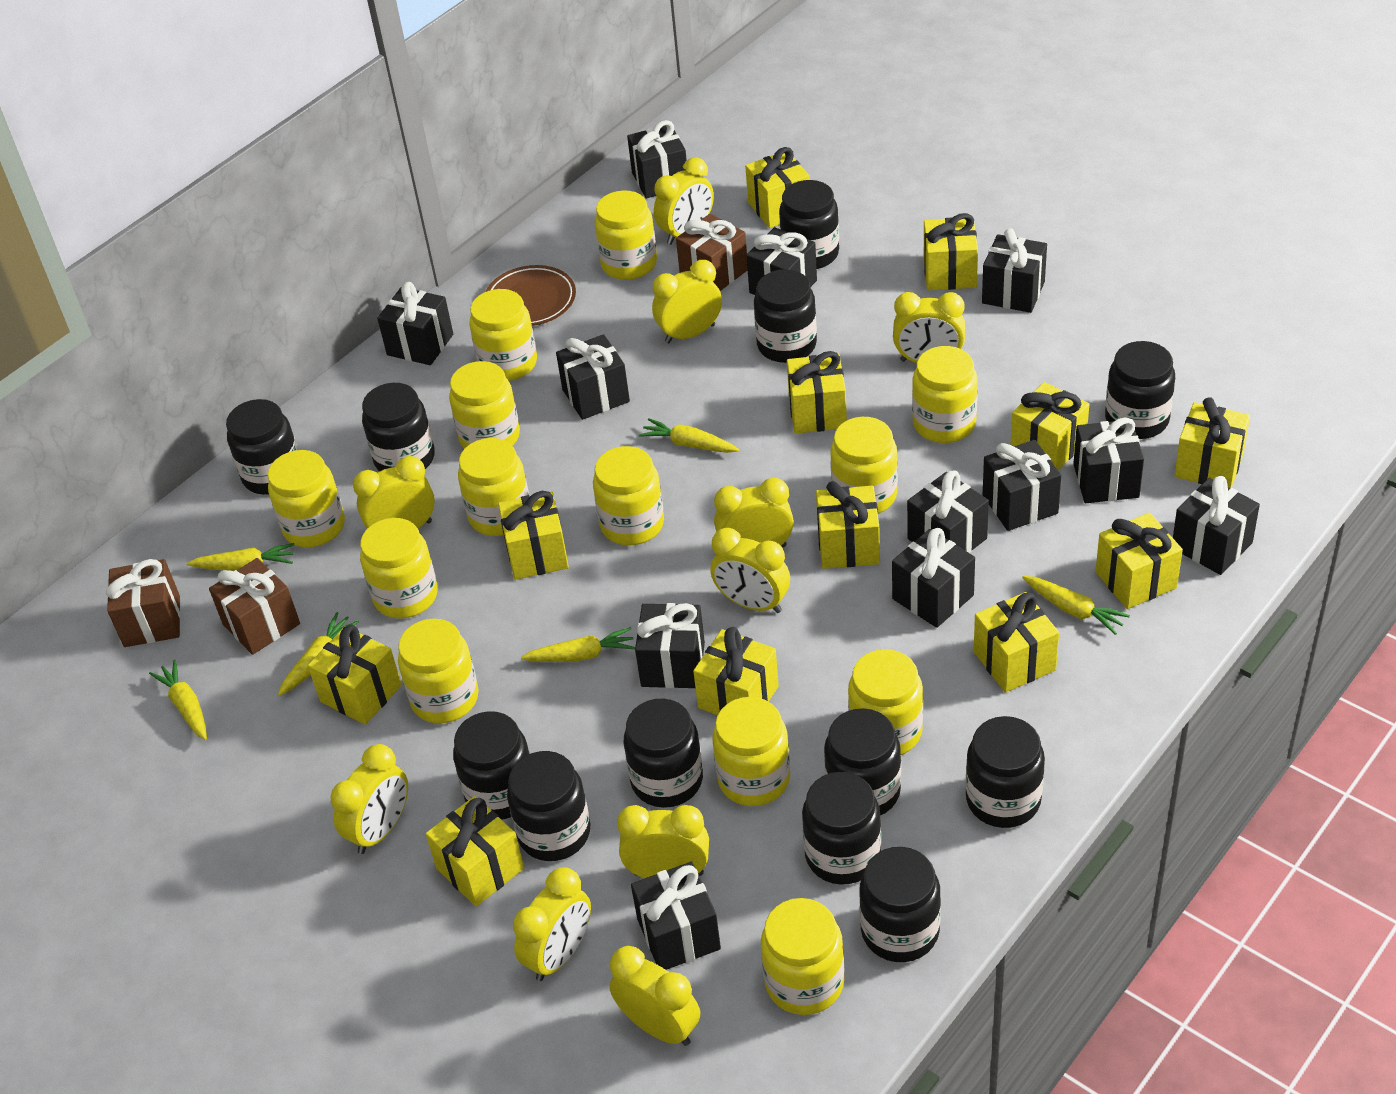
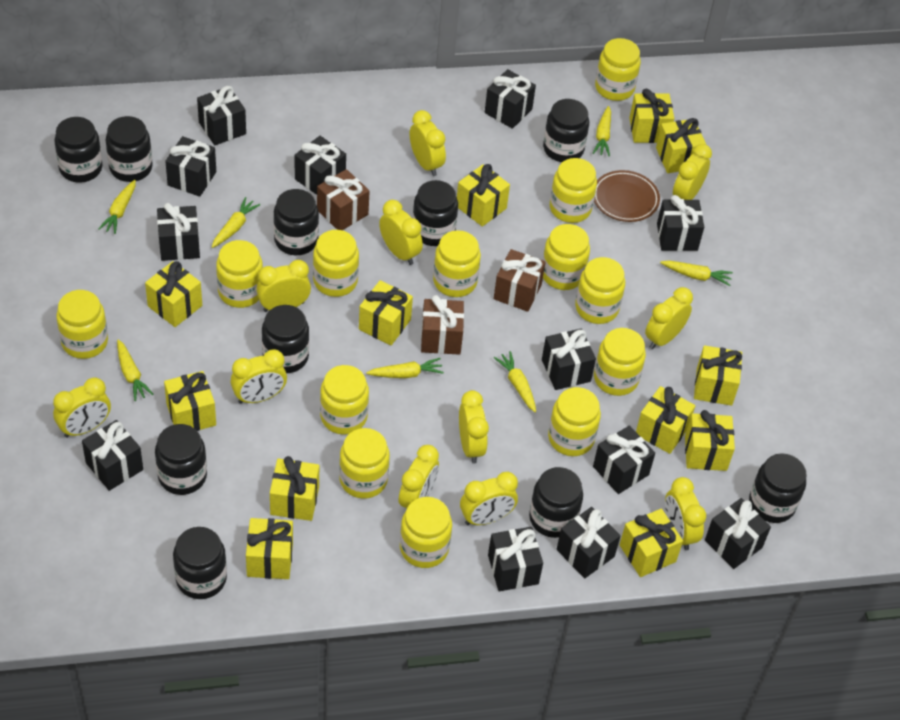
black jar: 12 -> 10
yellow carrot: 6 -> 7
yellow clock: 10 -> 11

